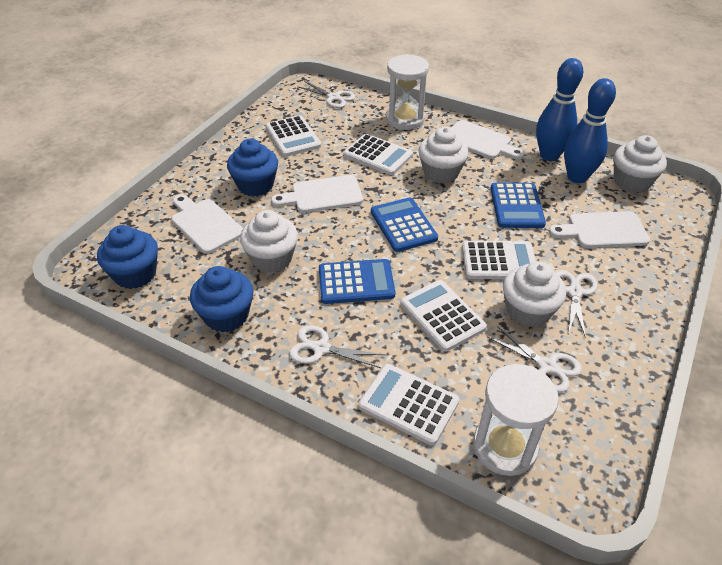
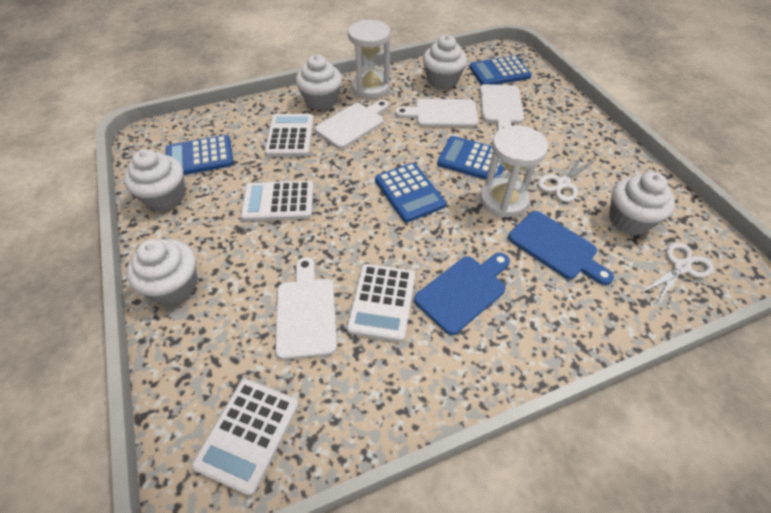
blue bowling pin: 2 -> 0
blue calculator: 3 -> 4
blue cupcake: 3 -> 0
blue cutting board: 0 -> 2
white calculator: 5 -> 4
white cupcake: 4 -> 5
white scissors: 4 -> 2

